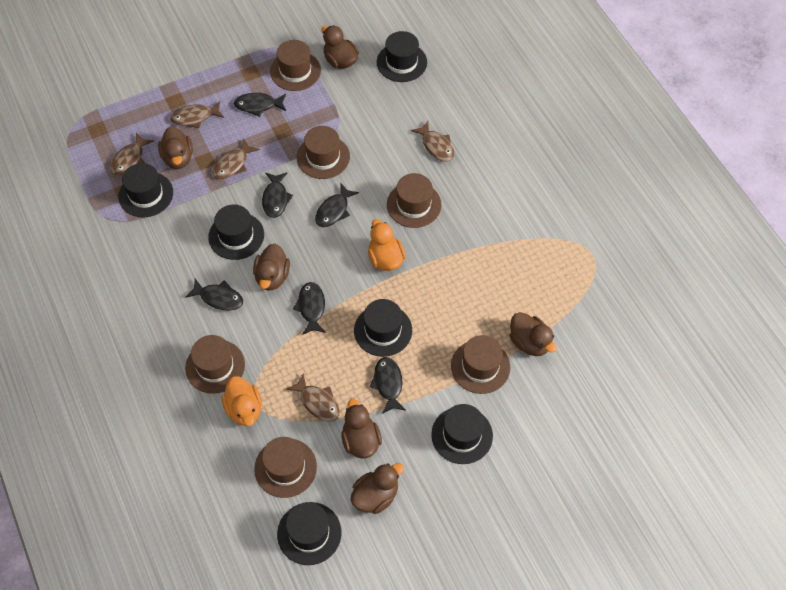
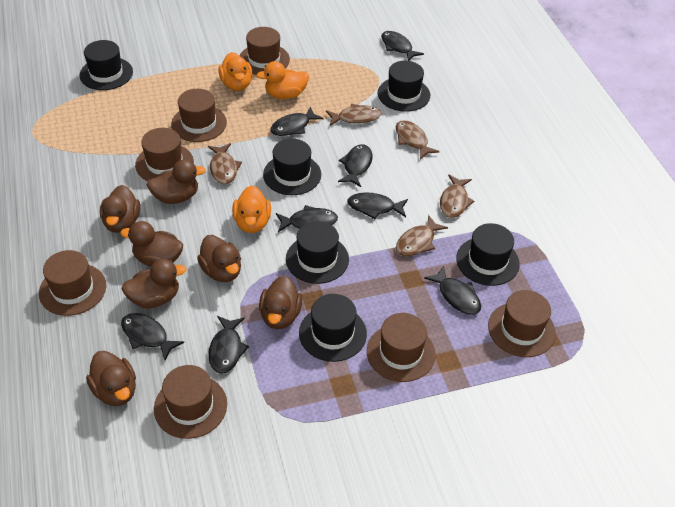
black fish: 6 -> 8
brown duck: 6 -> 7
brown hat: 6 -> 7
orange duck: 2 -> 3

